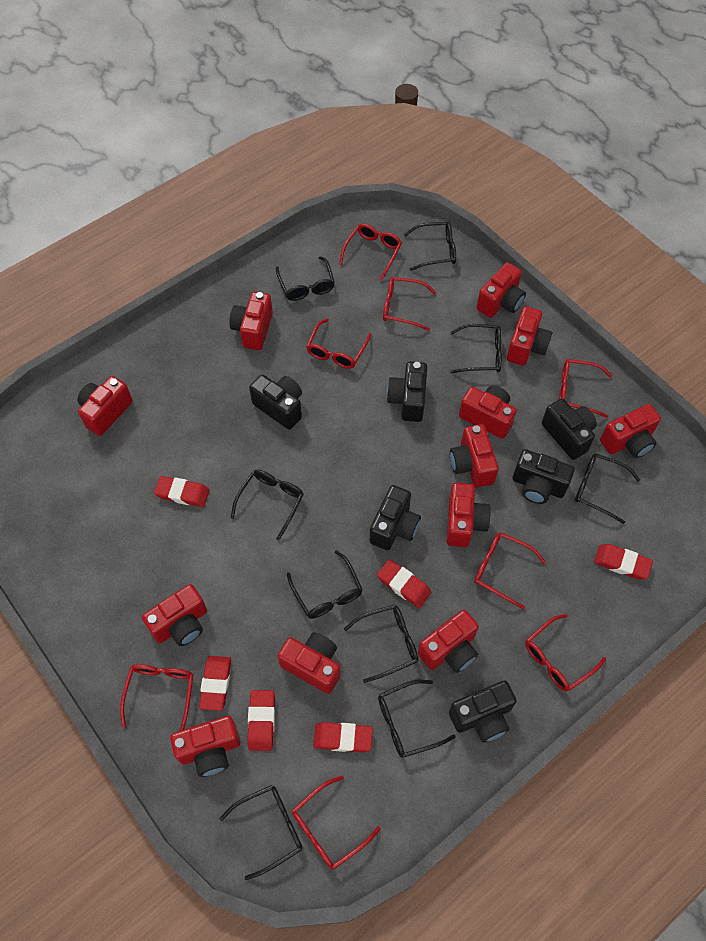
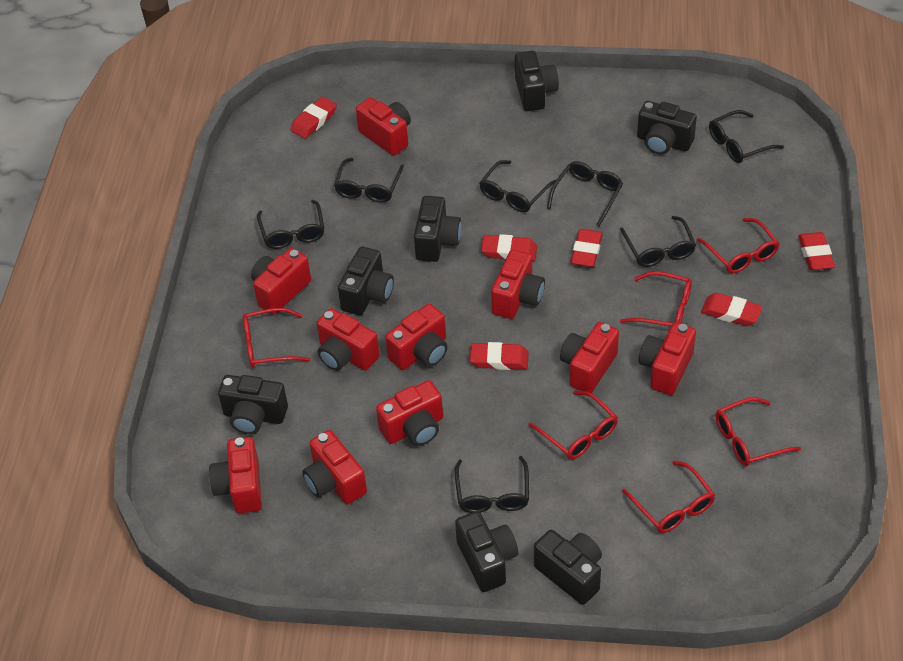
black camera: 6 -> 7
black glasses: 9 -> 7
red camera: 12 -> 10
red glasses: 8 -> 6

